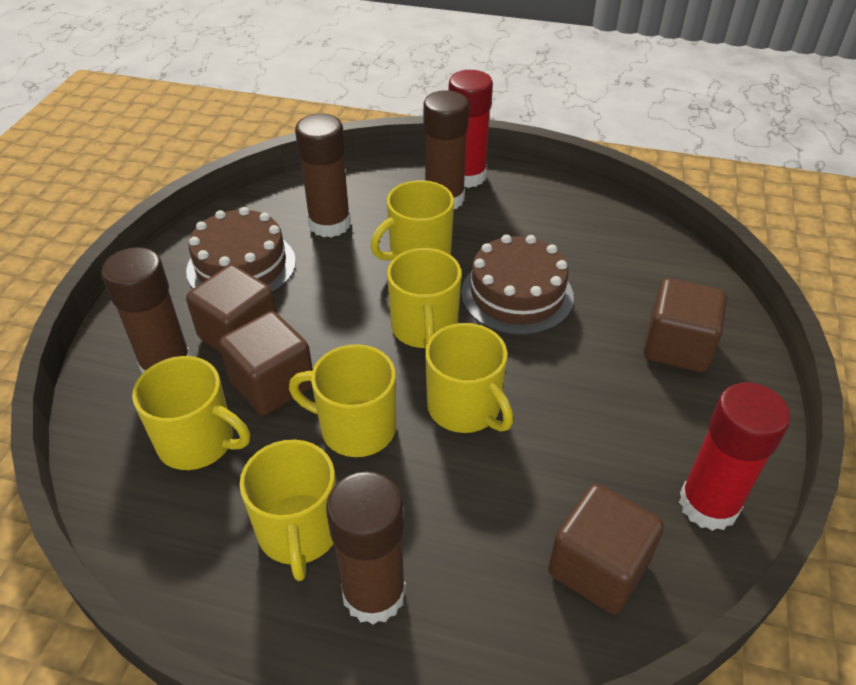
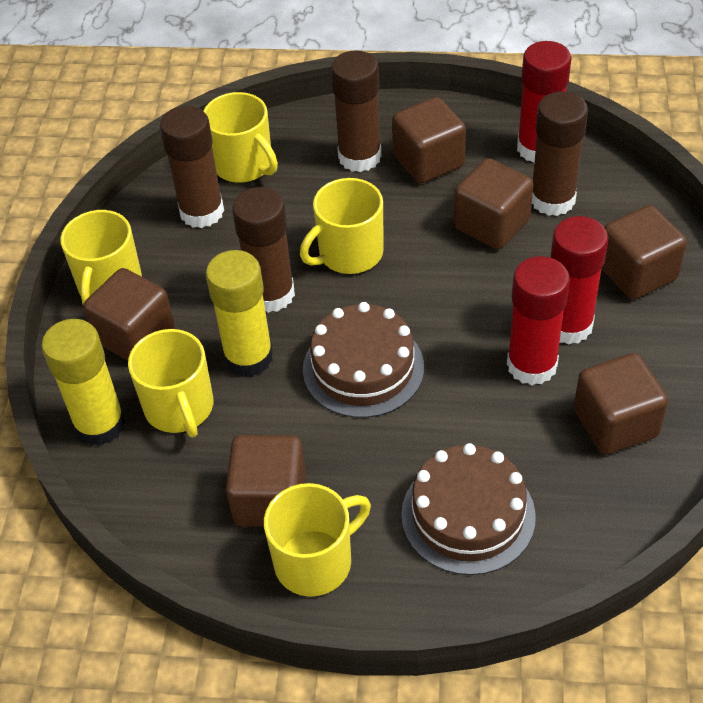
brown cube: 4 -> 6
red glue stick: 2 -> 3
yellow glue stick: 0 -> 2
yellow mug: 6 -> 5

